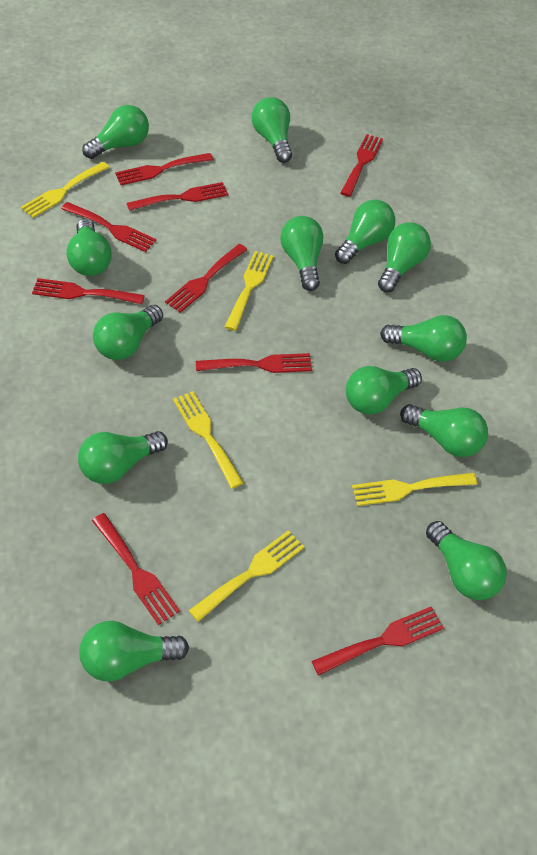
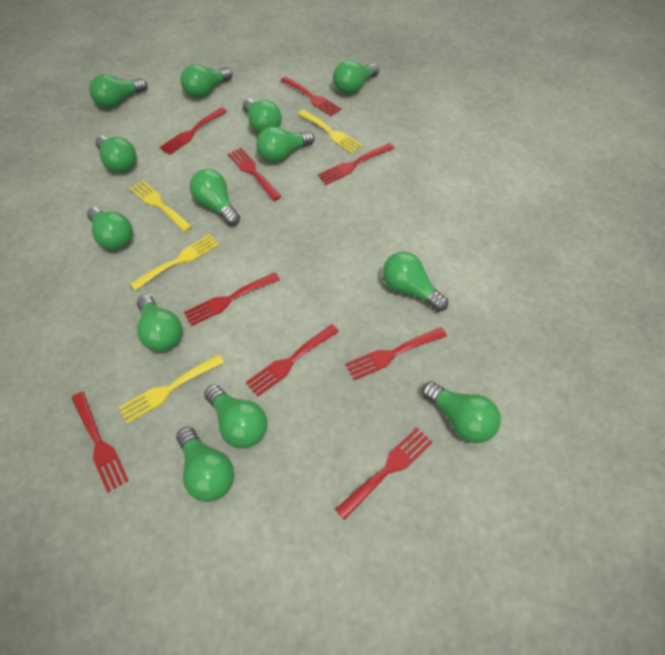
yellow fork: 5 -> 4

